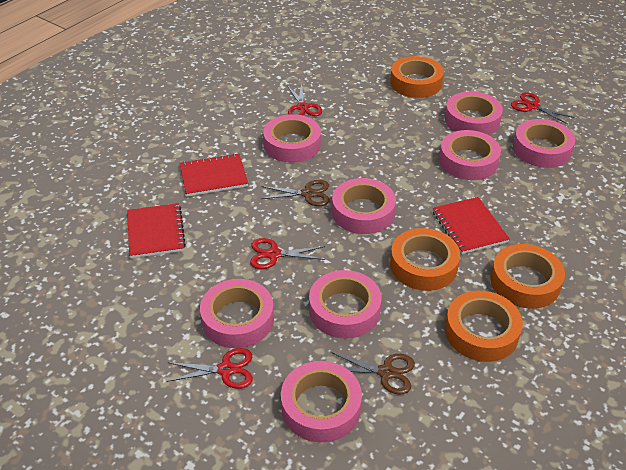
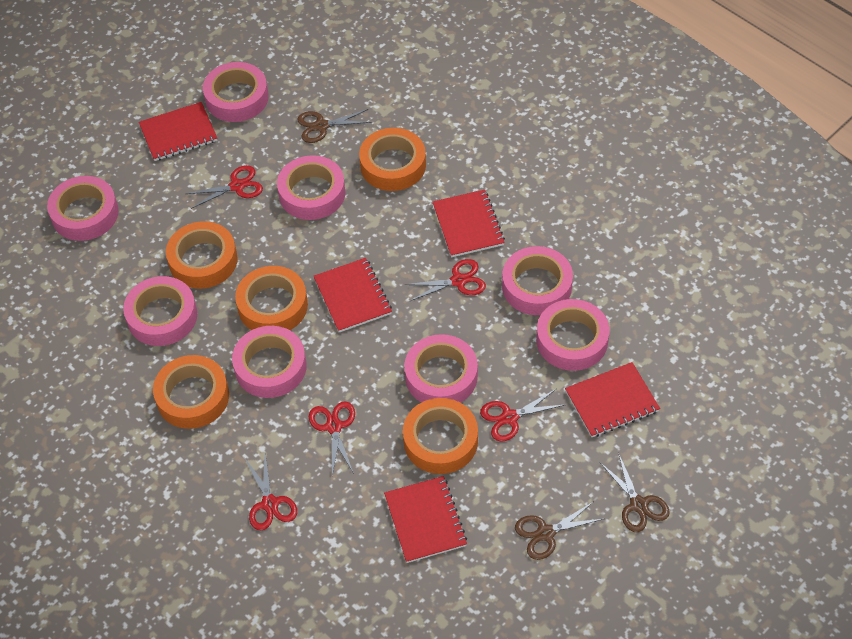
brown scissors: 2 -> 3
orange tape: 4 -> 5
red notebook: 3 -> 5
red scissors: 4 -> 5

